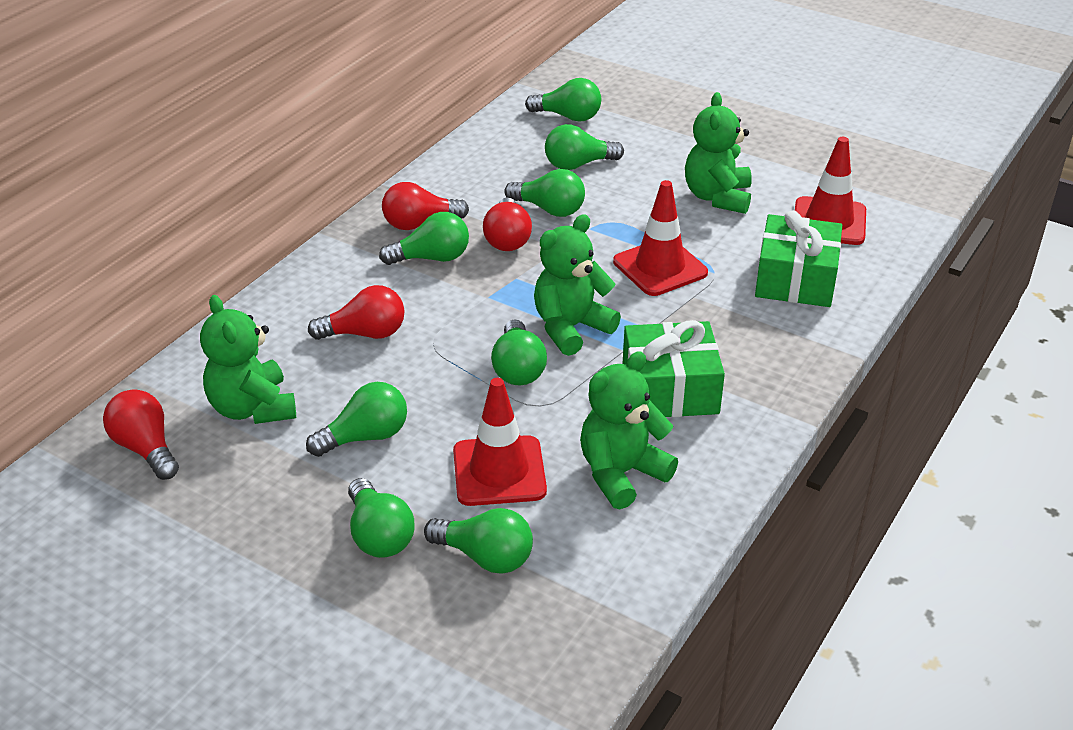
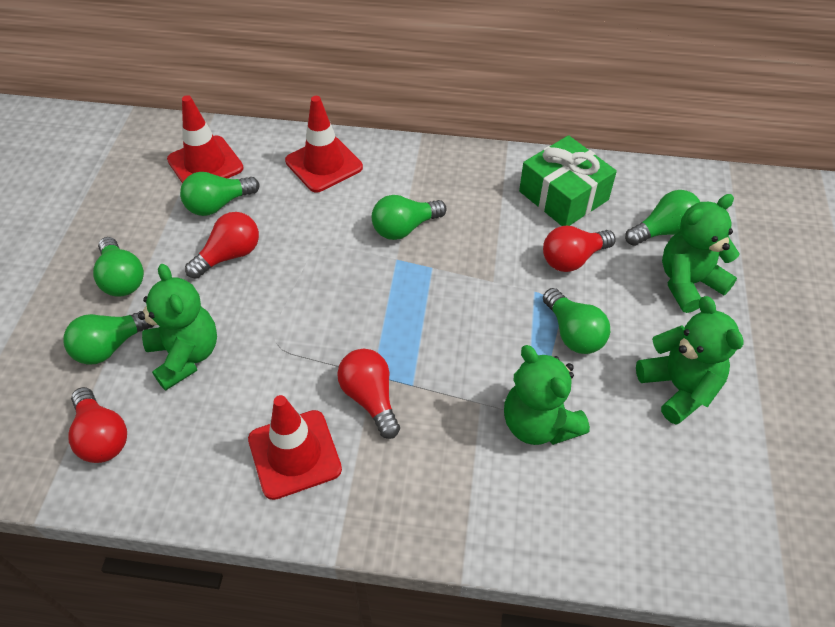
green gift: 2 -> 1
green light bulb: 8 -> 6

